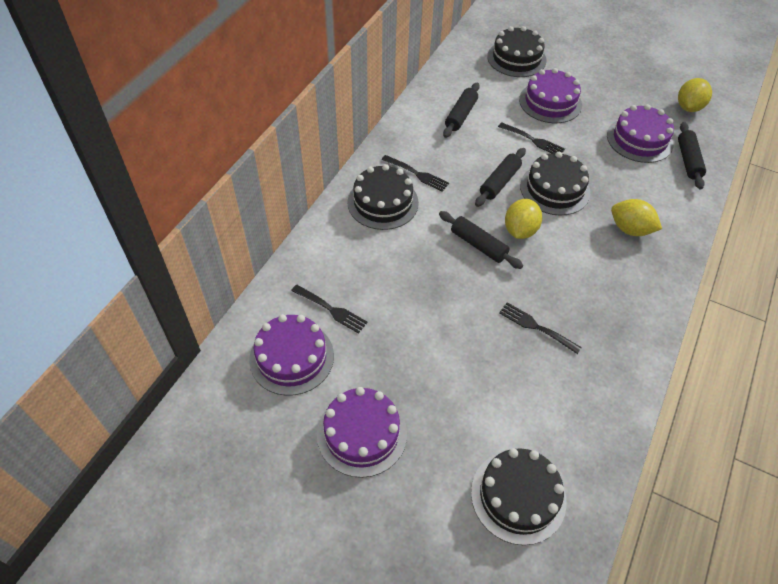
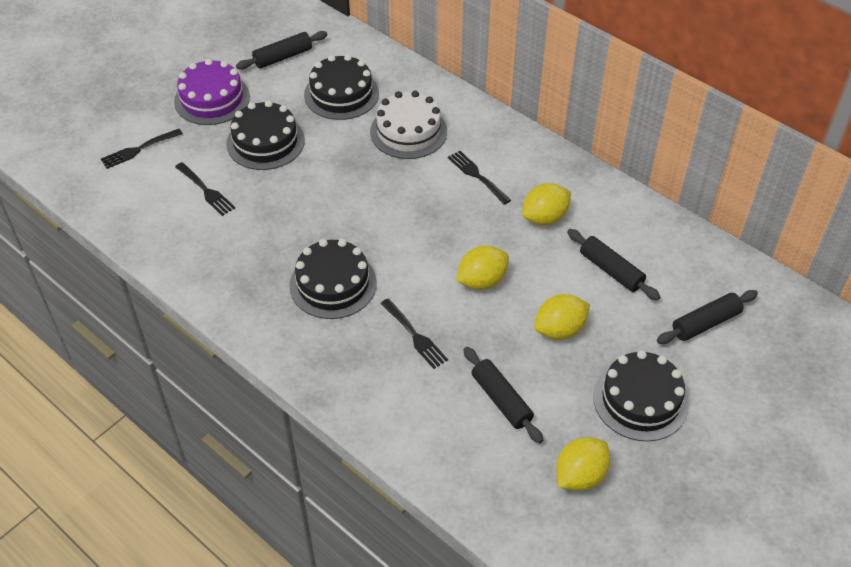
purple cake: 4 -> 1
white cake: 0 -> 1
yellow lemon: 3 -> 4

